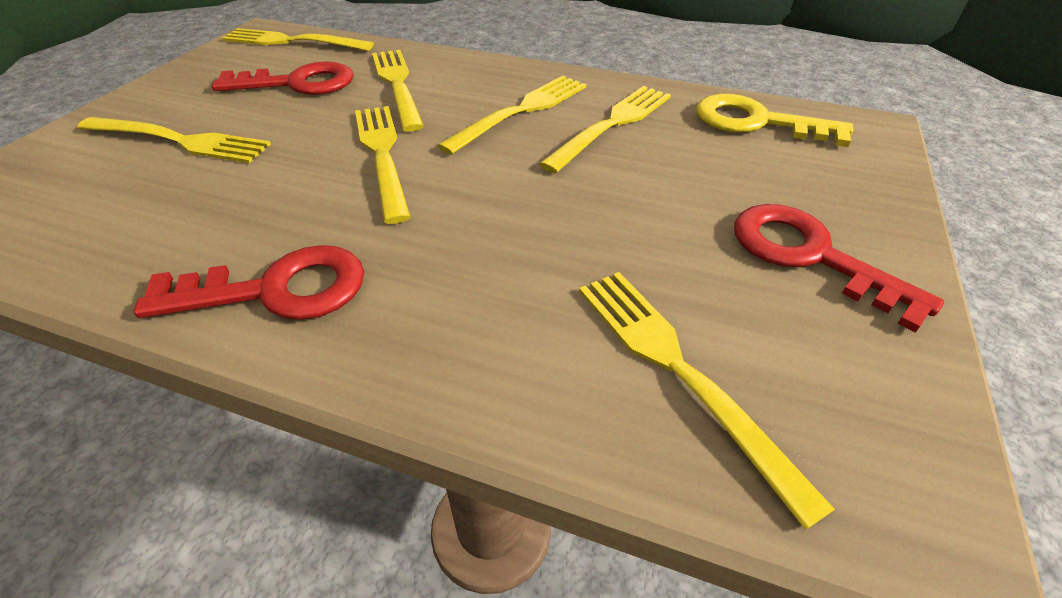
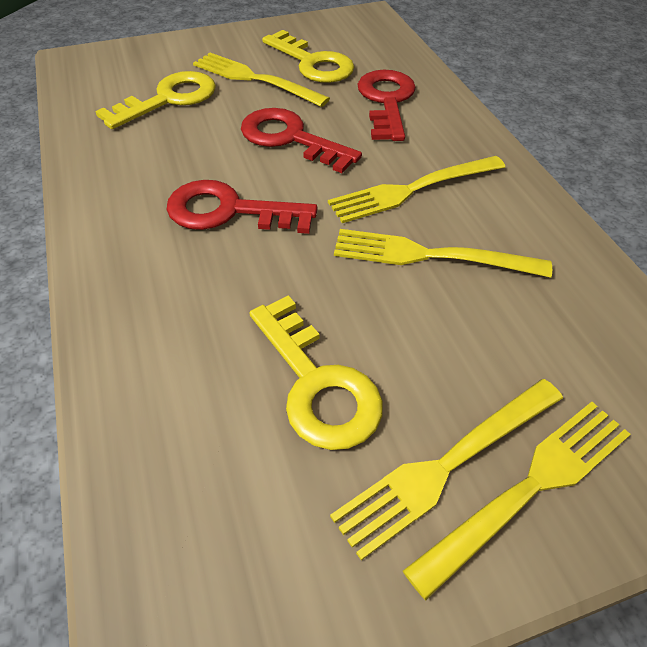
yellow fork: 7 -> 5
yellow key: 1 -> 3

